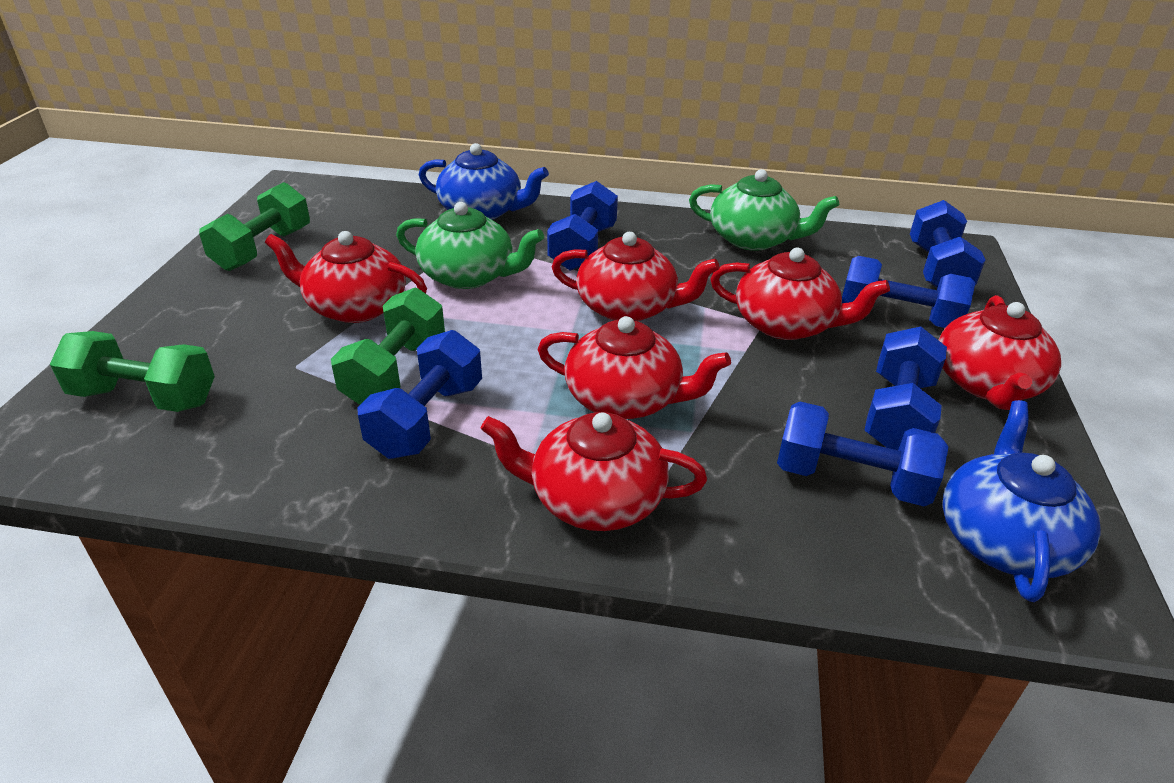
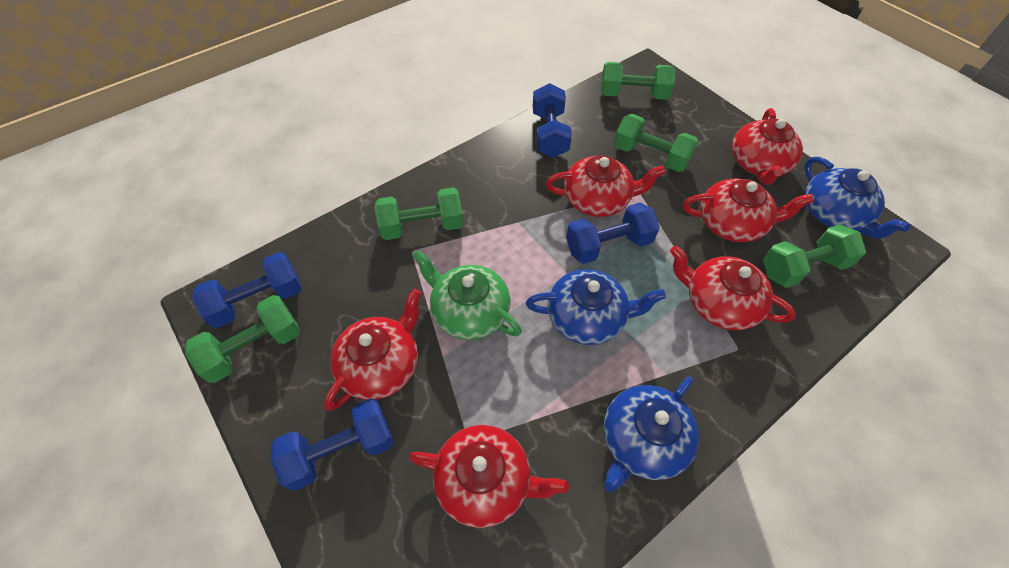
blue dumbbell: 6 -> 4
blue teapot: 2 -> 3
green dumbbell: 3 -> 5
green teapot: 2 -> 1

